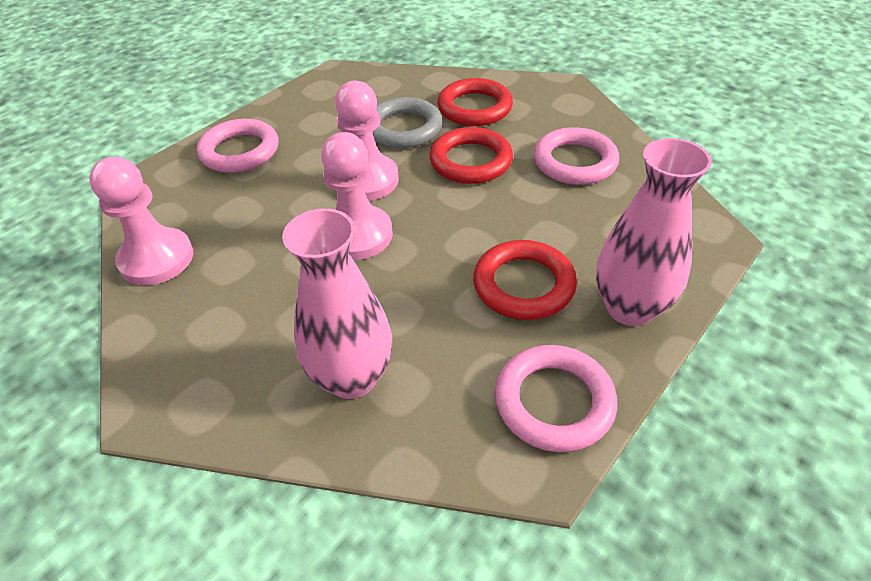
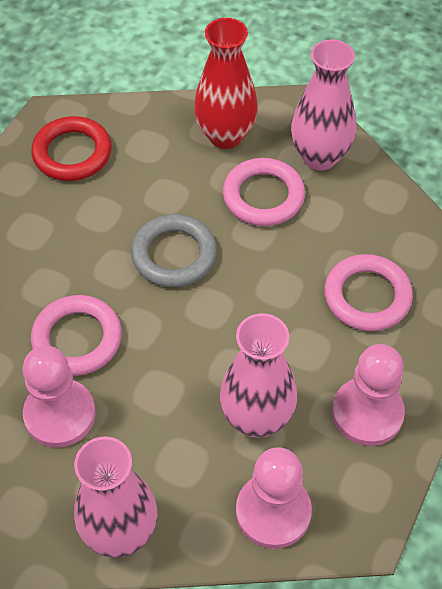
pink vase: 2 -> 3
red ring: 3 -> 1
red vase: 0 -> 1

